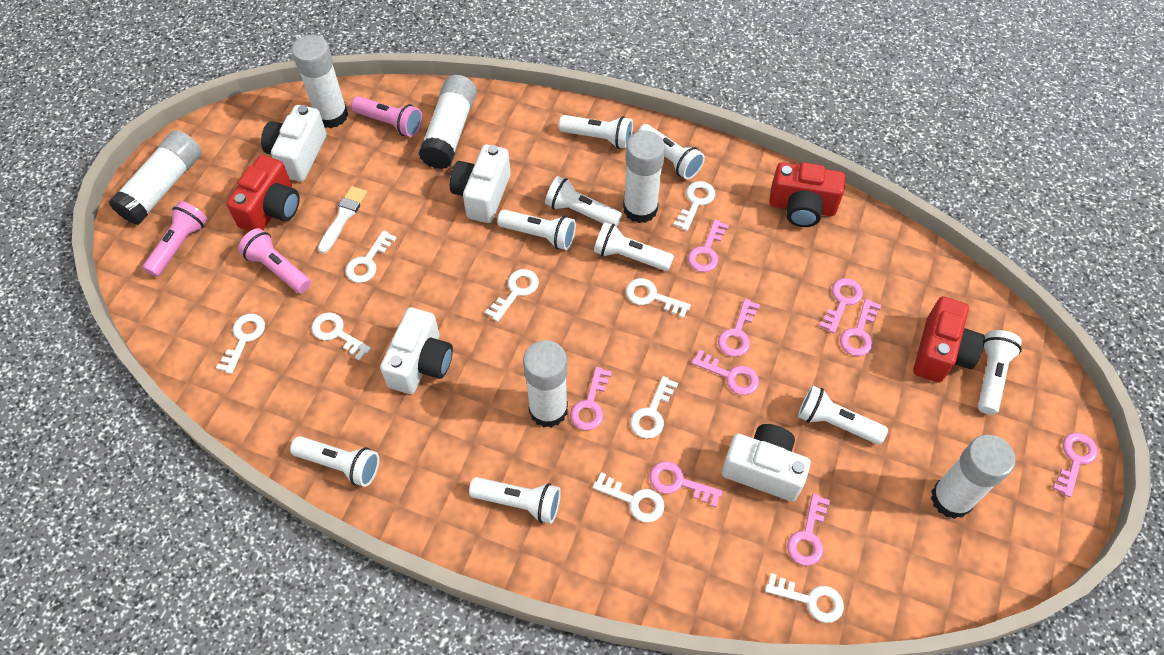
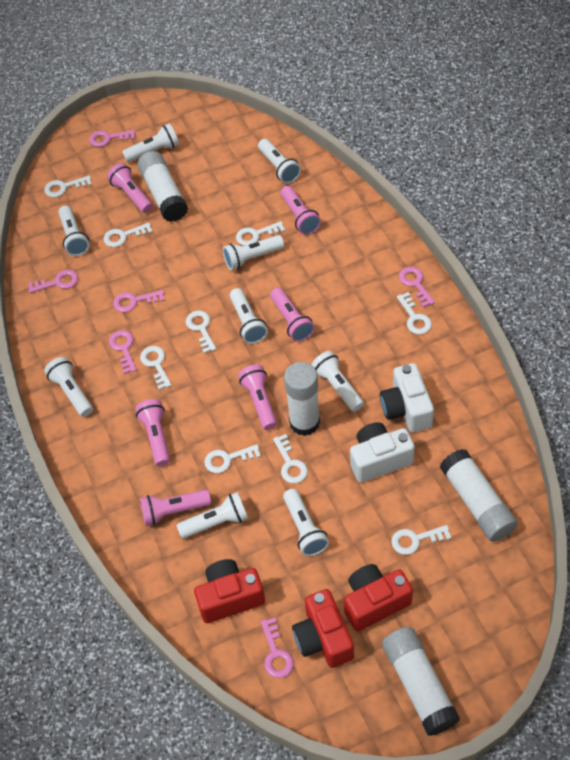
pink flashlight: 3 -> 6
pink key: 9 -> 6
white brush: 1 -> 0
white camera: 4 -> 2
white glue stick: 6 -> 4

